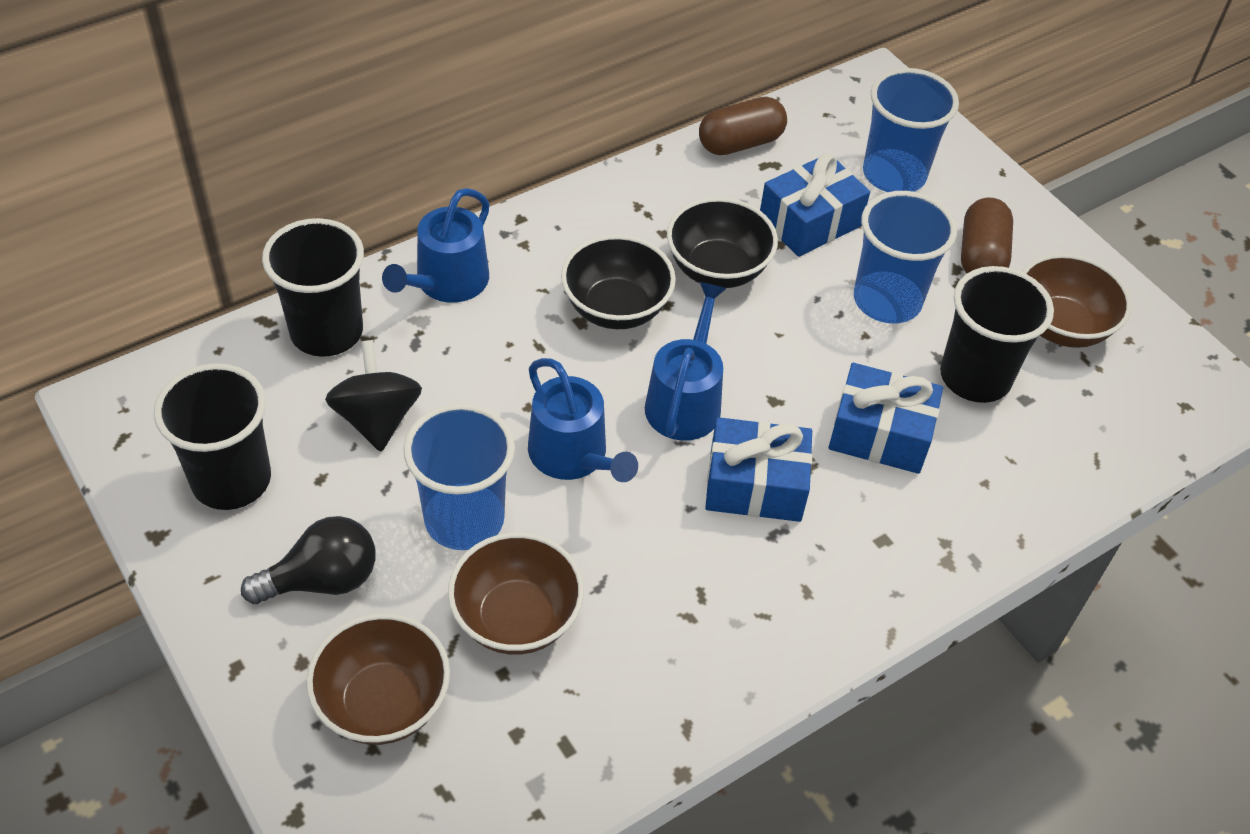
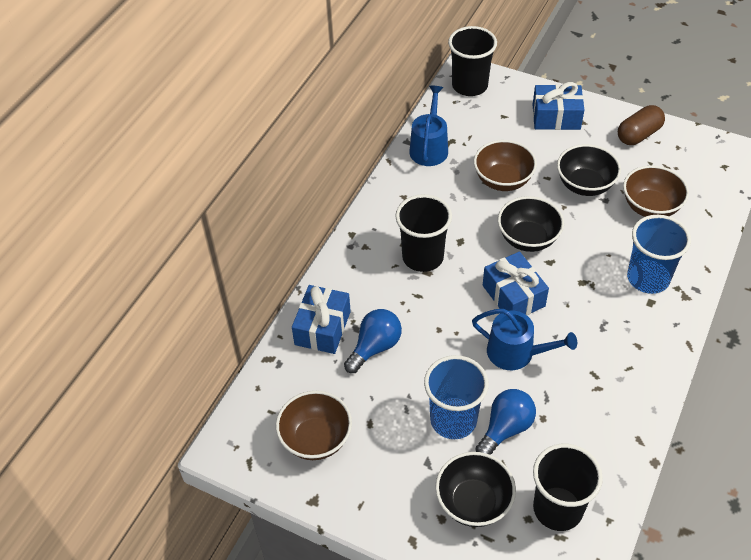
black bowl: 2 -> 3
black light bulb: 1 -> 0
black spinning top: 1 -> 0
blue cup: 3 -> 2
blue light bulb: 0 -> 2
blue watering can: 3 -> 2
brown capsule: 2 -> 1

